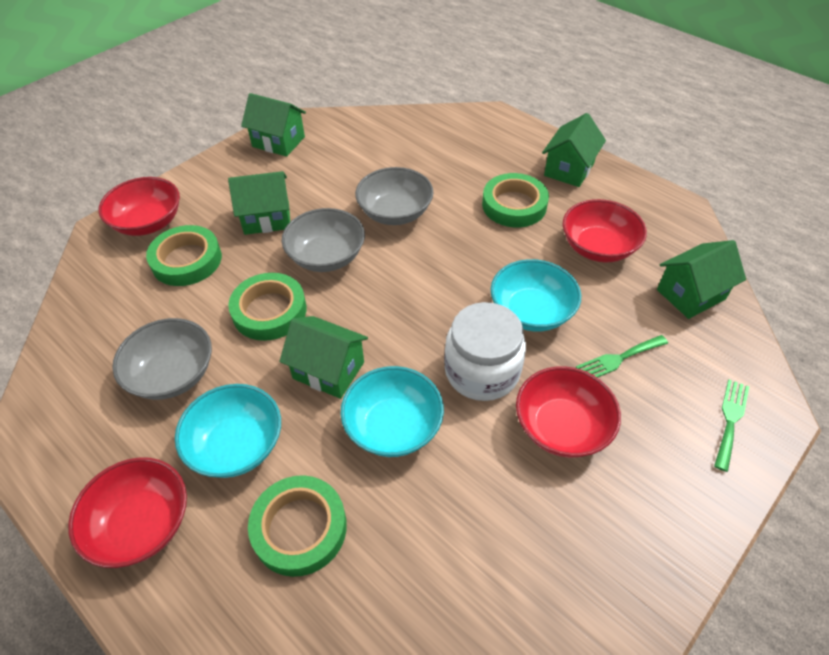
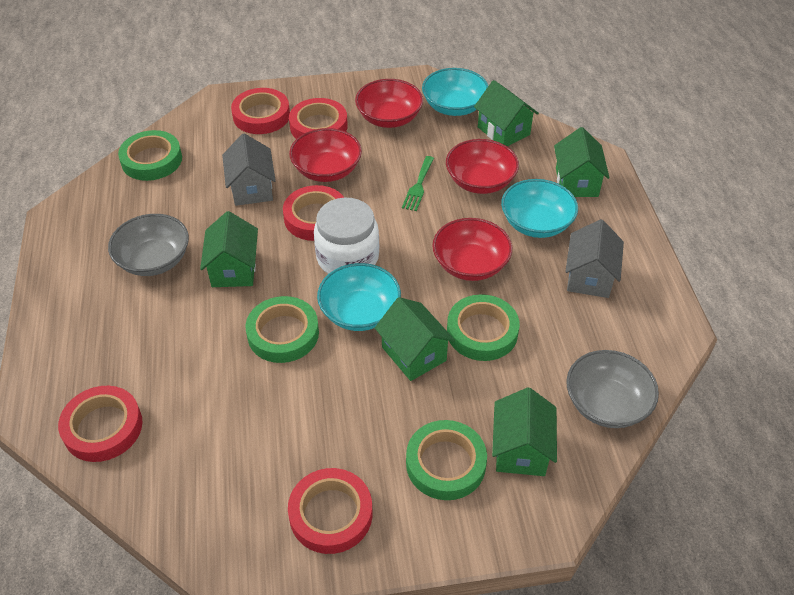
green fork: 2 -> 1
grey bowl: 3 -> 2
grey house: 0 -> 2
red tape: 0 -> 5

